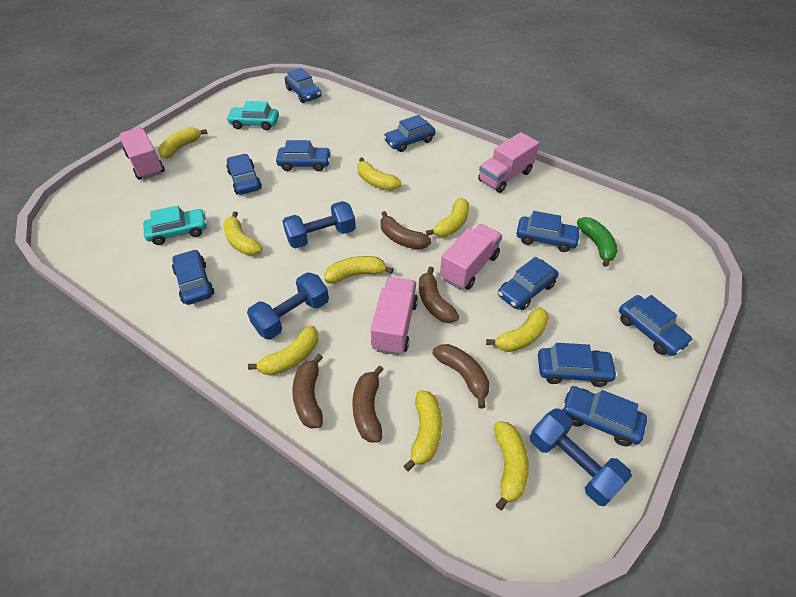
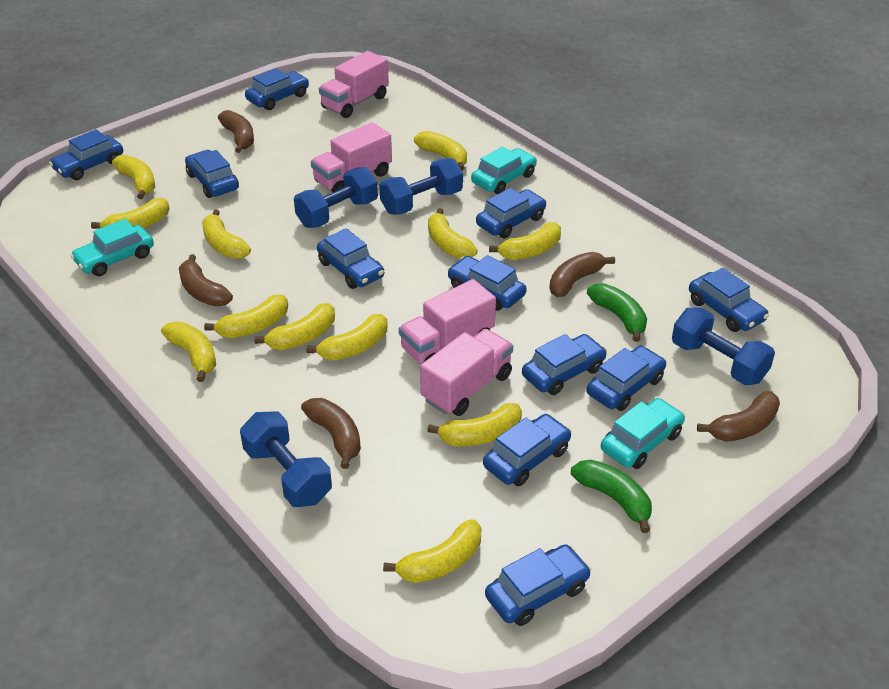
blue car: 10 -> 11
blue dumbbell: 3 -> 4
green banana: 1 -> 2
turquoise car: 2 -> 3
yellow banana: 9 -> 12

